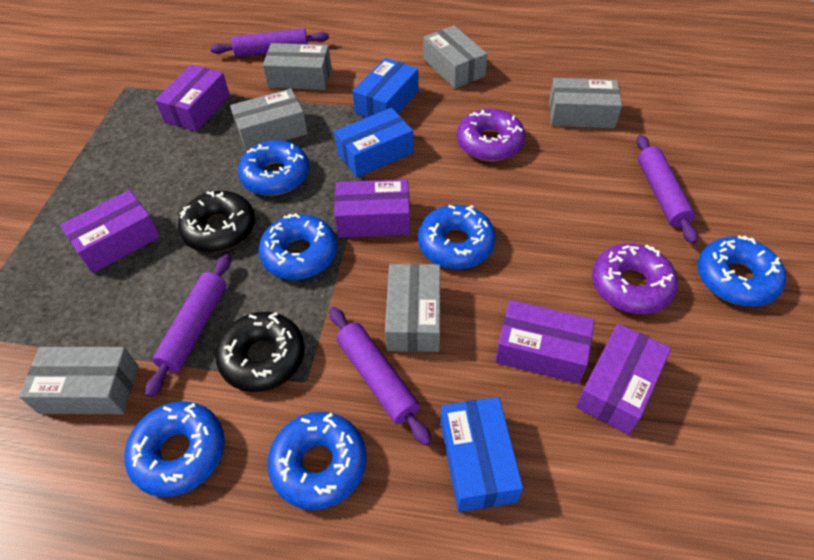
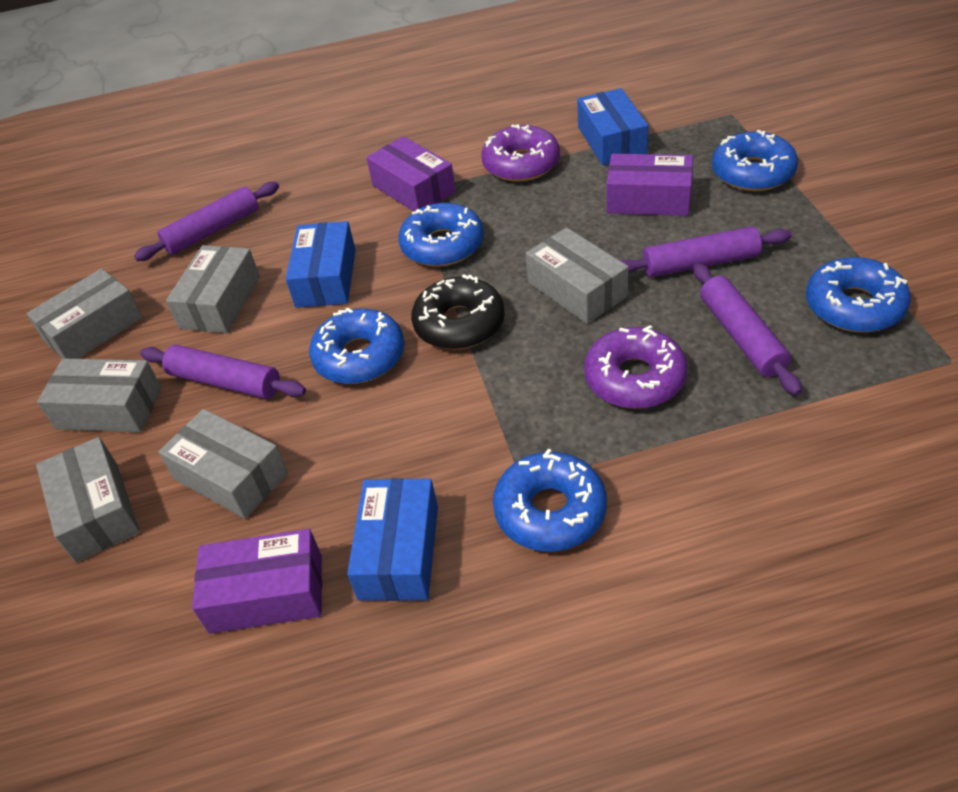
black donut: 2 -> 1
blue donut: 6 -> 5
purple box: 5 -> 3

